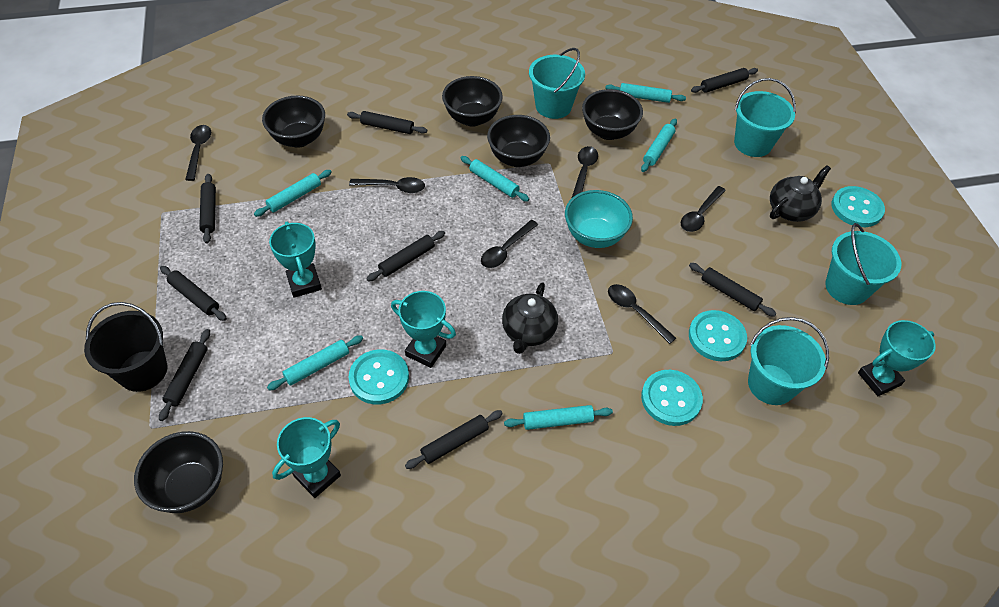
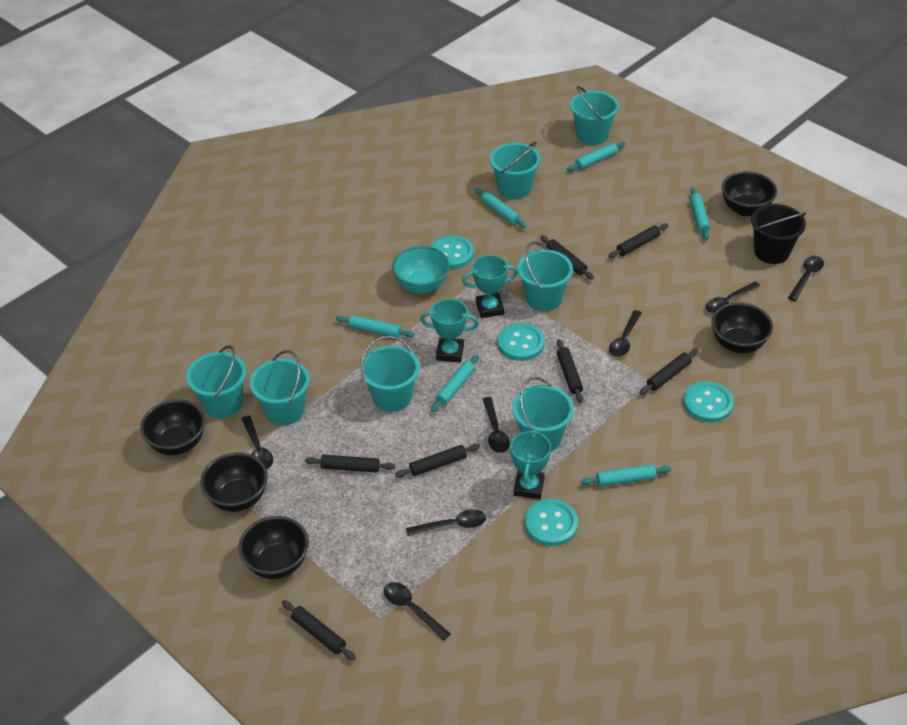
black rolling pin: 8 -> 7
black spoon: 6 -> 7
black teapot: 2 -> 0
turquoise bucket: 4 -> 7
turquoise trophy: 4 -> 3

